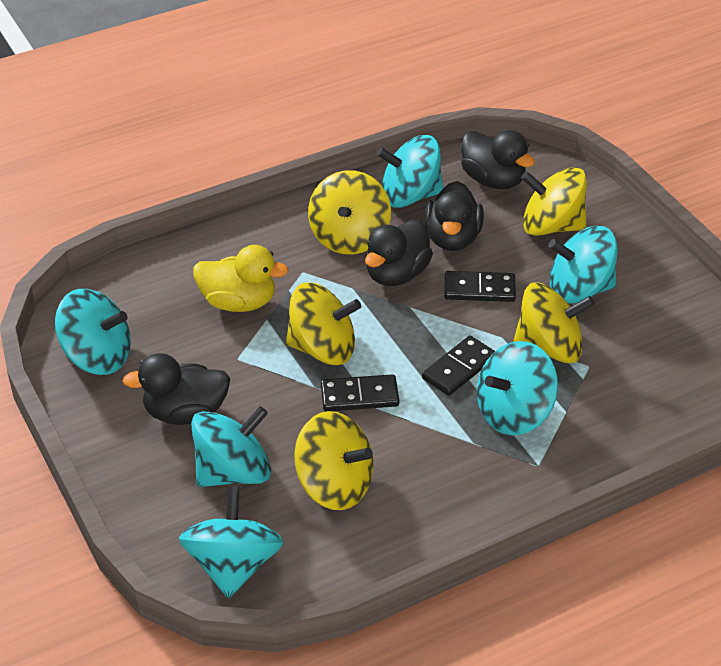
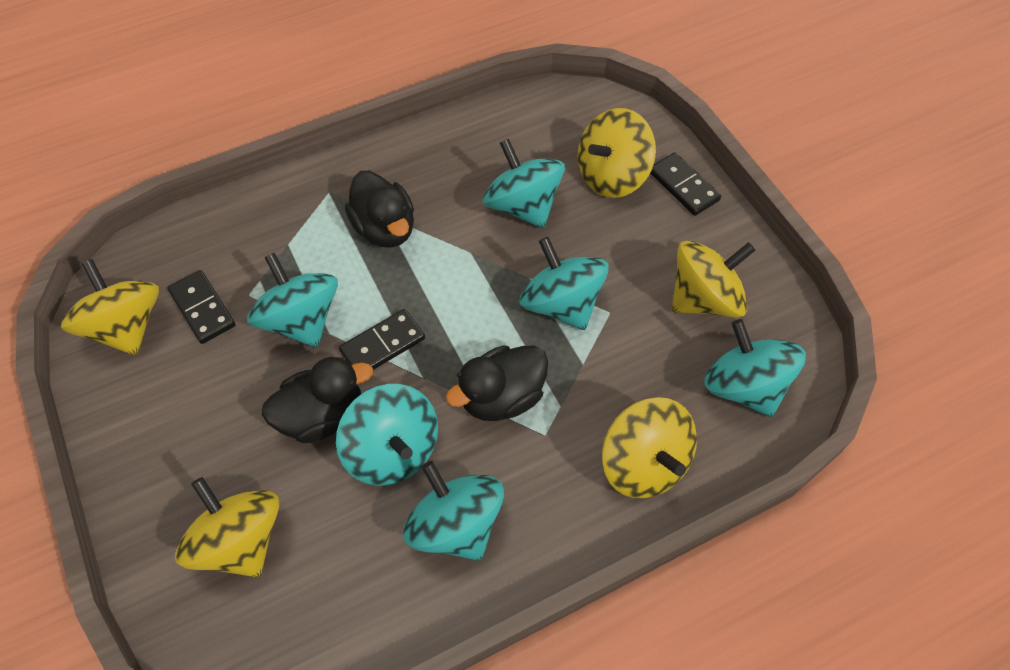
black duck: 4 -> 3
yellow duck: 1 -> 0

